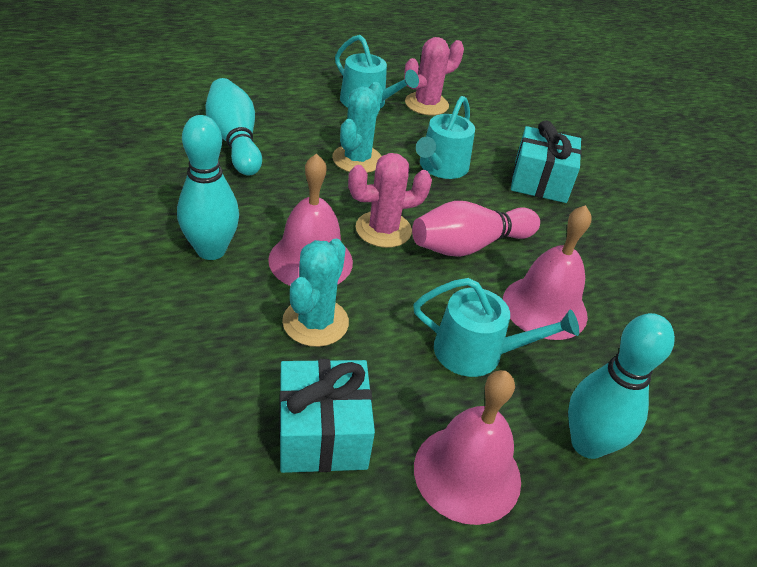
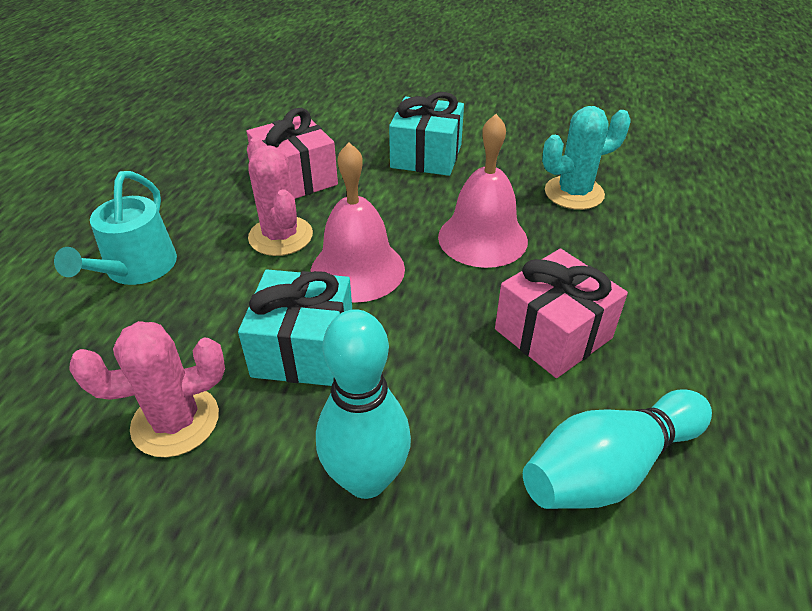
pink bell: 3 -> 2
pink bowling pin: 1 -> 0
pink gift: 0 -> 2
turquoise bowling pin: 3 -> 2
turquoise cactus: 2 -> 1
turquoise watering can: 3 -> 1

